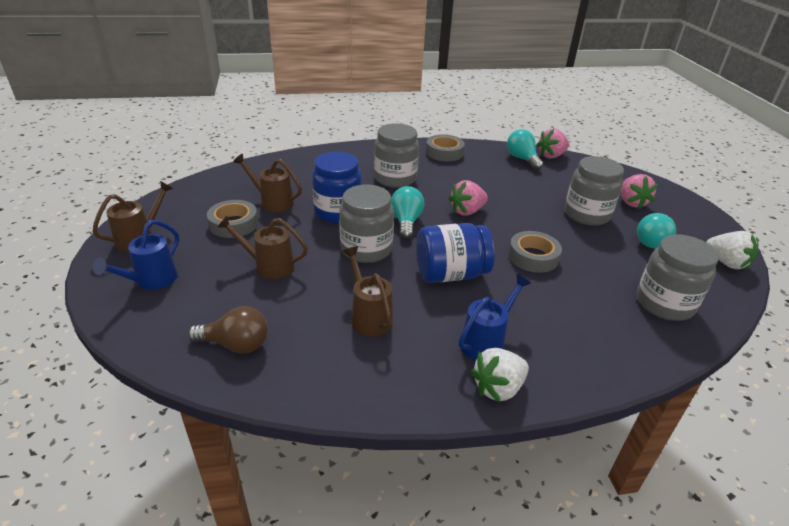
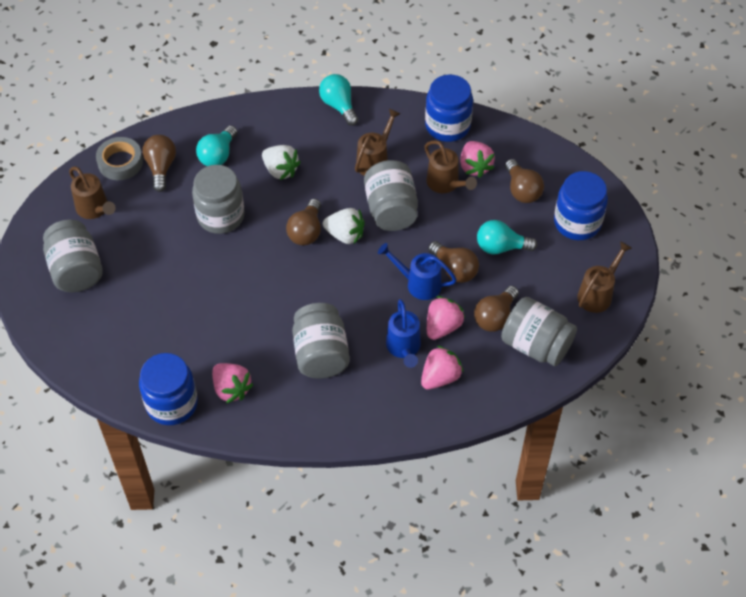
blue jar: 2 -> 3
brown light bulb: 1 -> 5
grey jar: 4 -> 5
grey tape: 3 -> 1
pink strawberry: 3 -> 4

